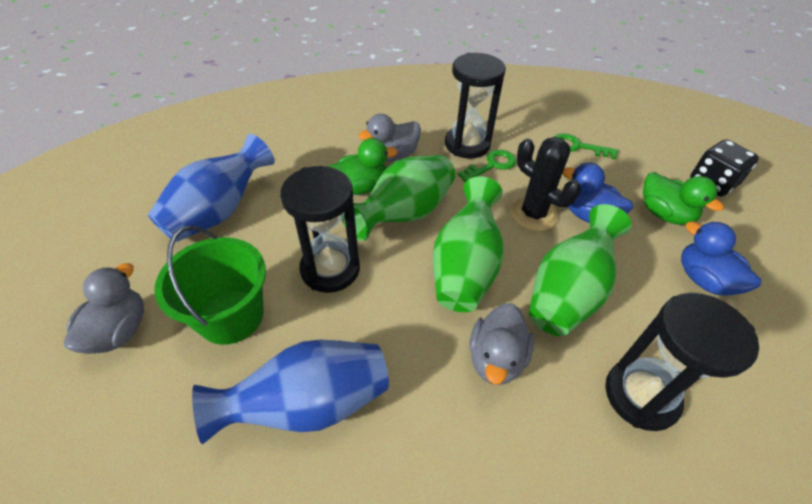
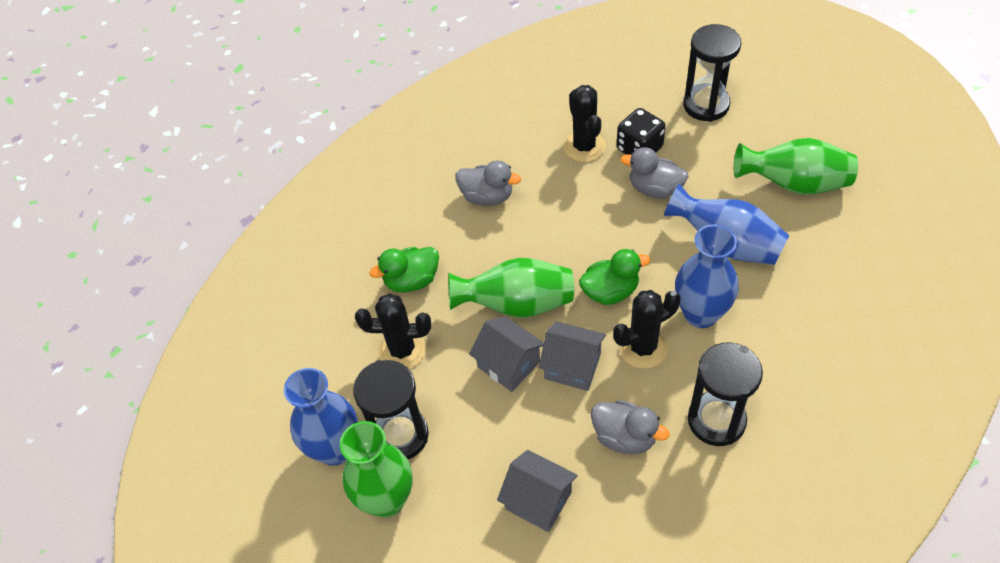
black cactus: 1 -> 3
blue duck: 2 -> 0
blue vase: 2 -> 3
green bucket: 1 -> 0
green key: 2 -> 0
grey house: 0 -> 3

